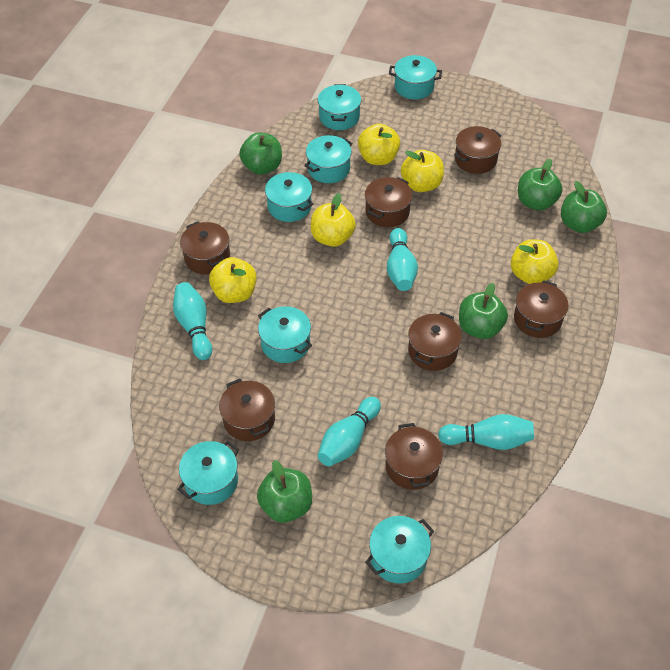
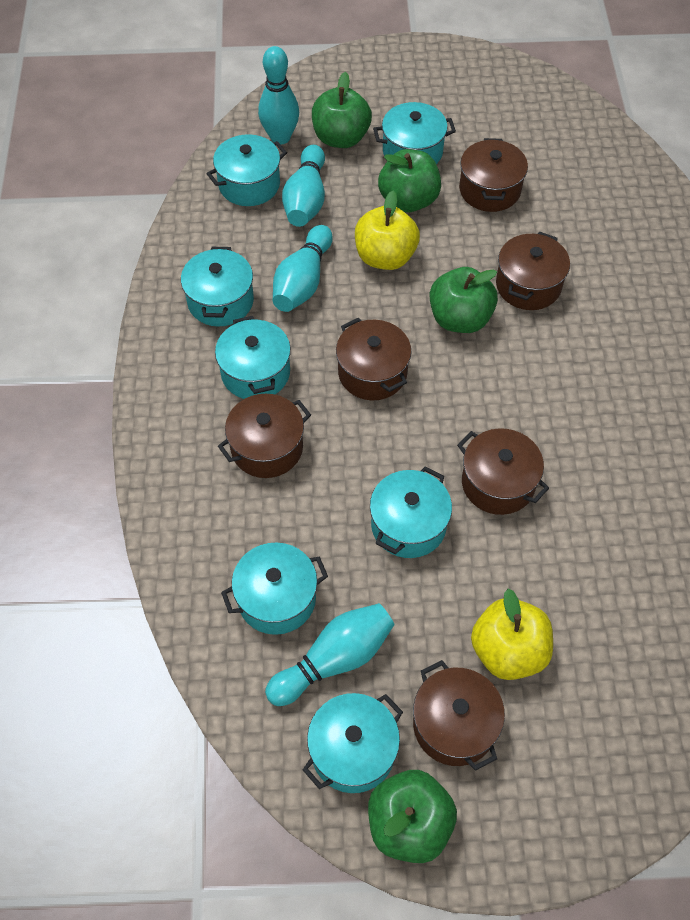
brown pot: 7 -> 6
green apple: 5 -> 4
yellow apple: 5 -> 2

